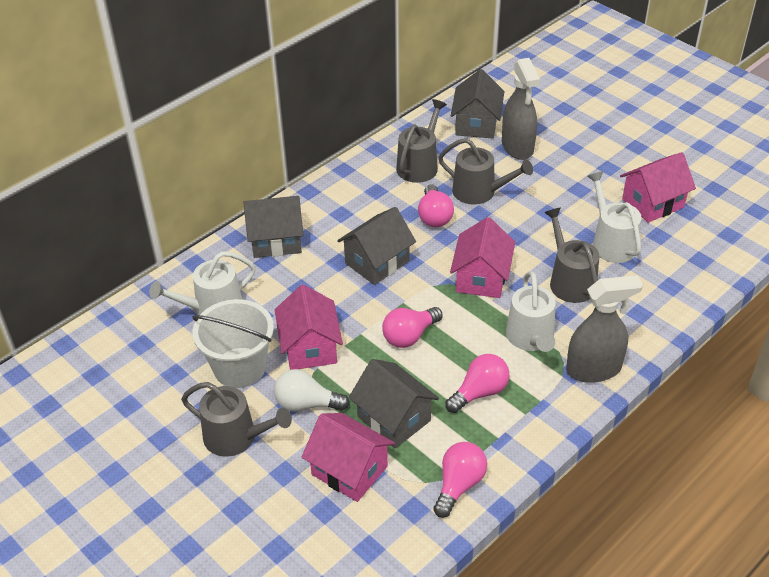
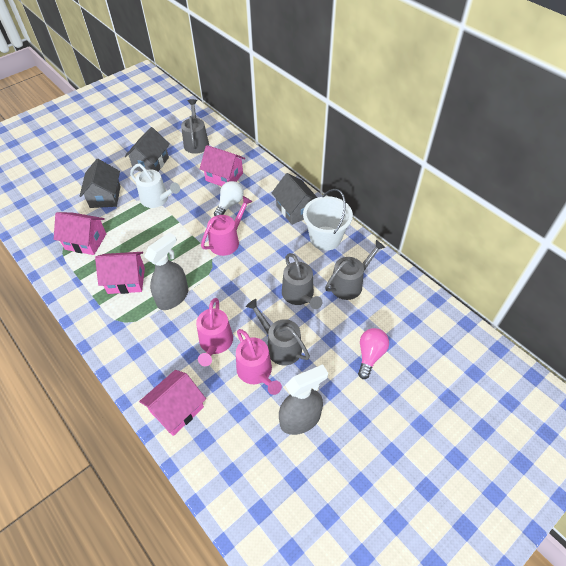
grey house: 4 -> 3
pink light bulb: 4 -> 1
pink watering can: 0 -> 3
white watering can: 3 -> 1

